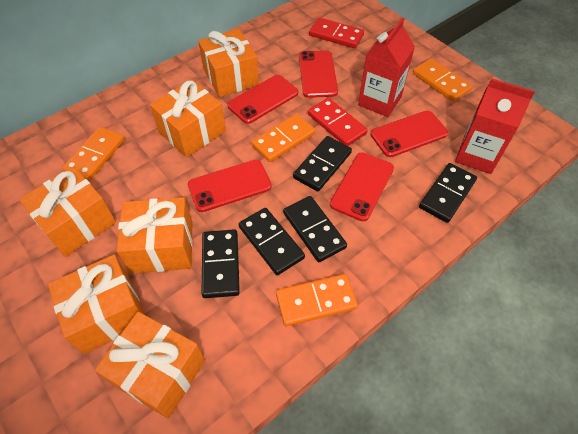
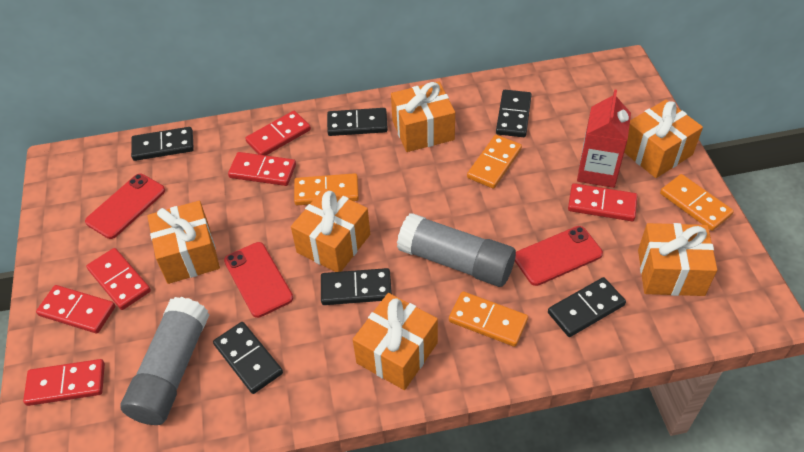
black domino: 5 -> 6
grey glue stick: 0 -> 2
red carton: 2 -> 1
red domino: 2 -> 6
red phone: 5 -> 3

